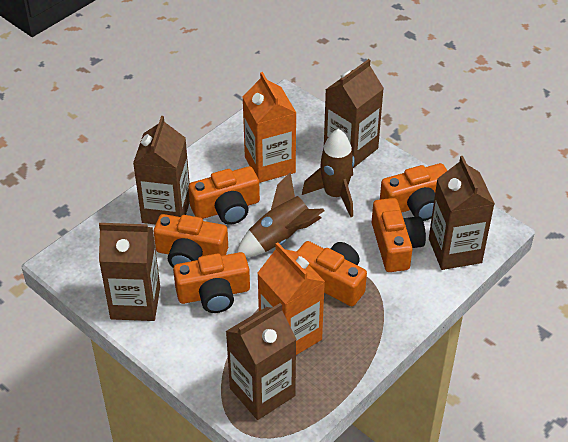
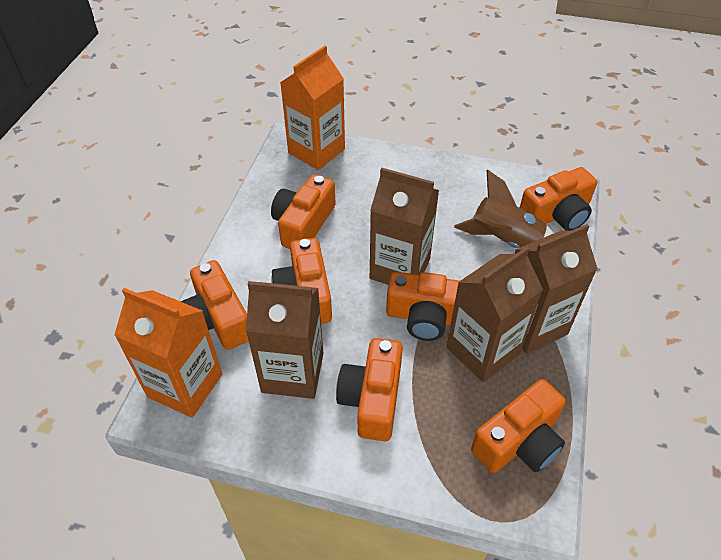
brown carton: 5 -> 4
brown rocket: 2 -> 1
orange camera: 6 -> 7

